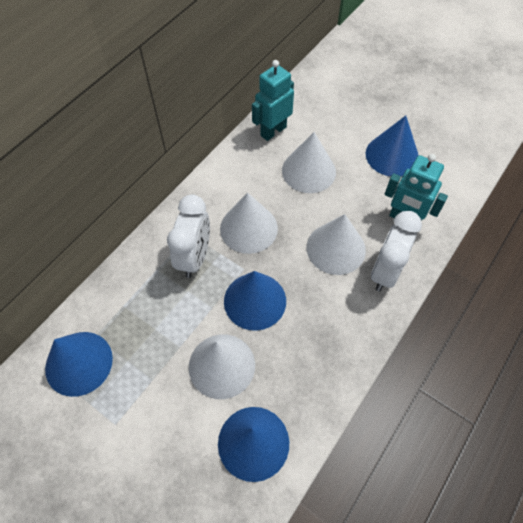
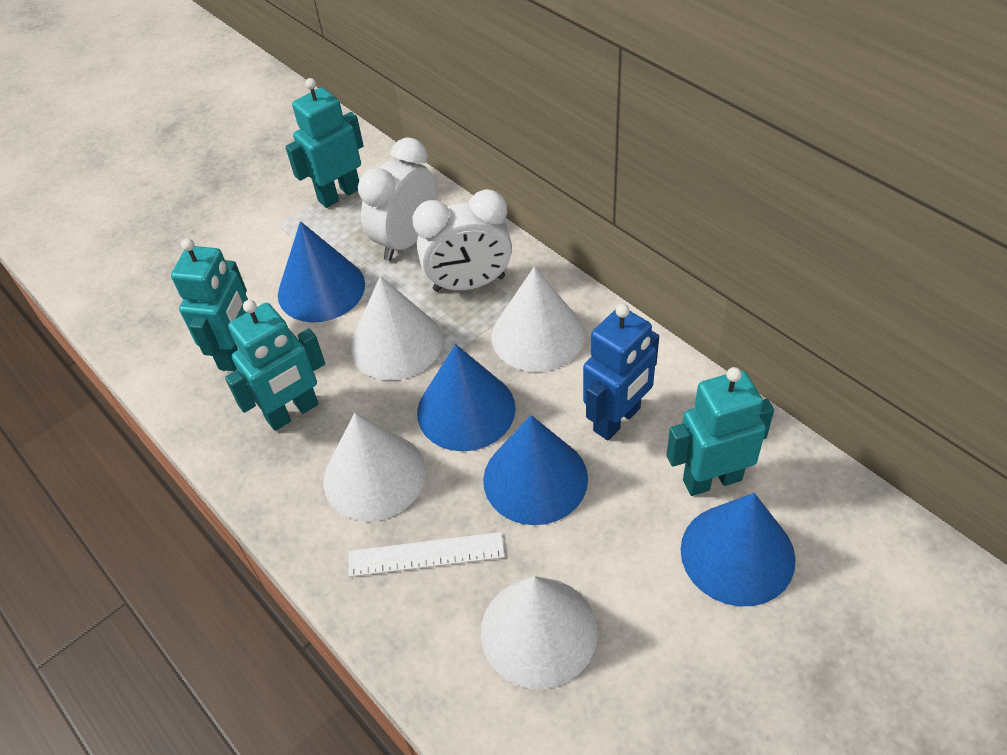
blue robot: 0 -> 1
turquoise robot: 2 -> 4
white ruler: 0 -> 1

